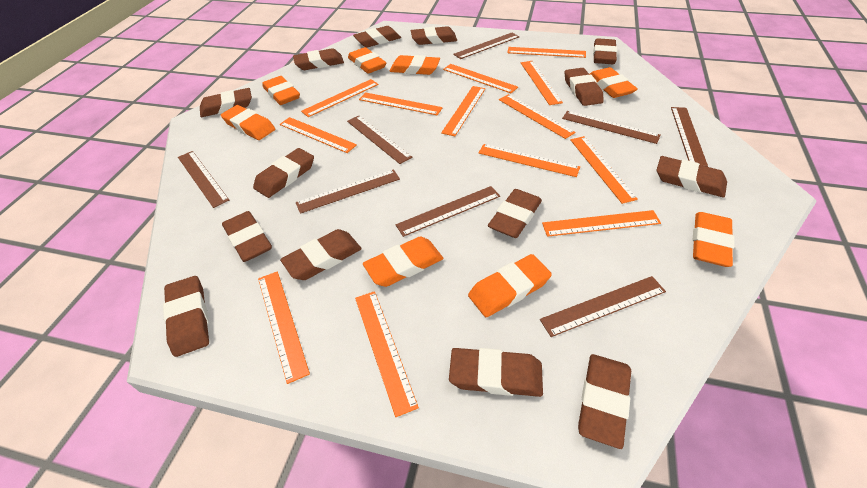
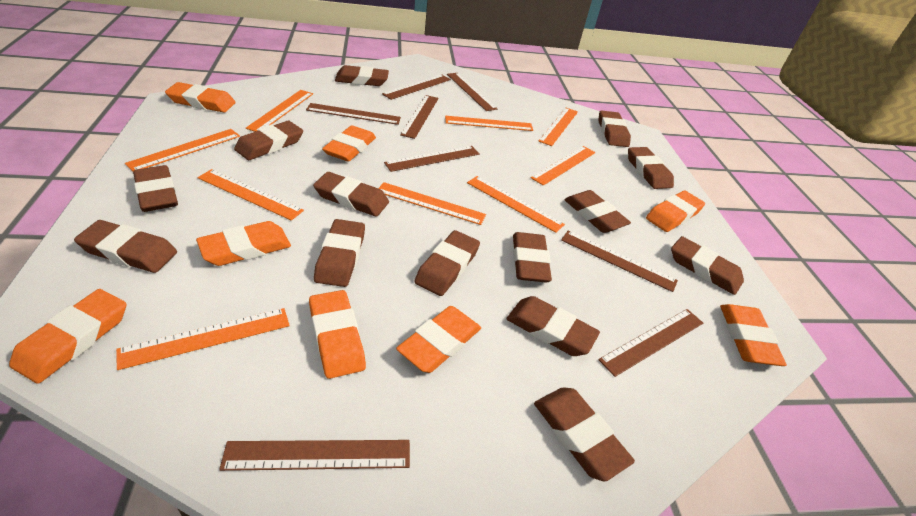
orange ruler: 13 -> 9

